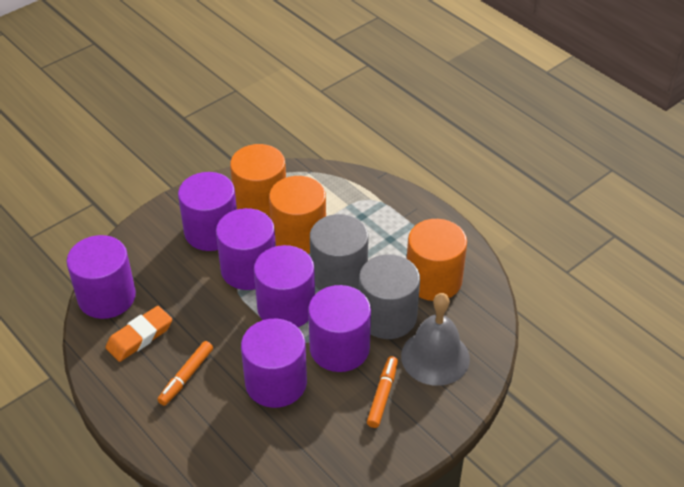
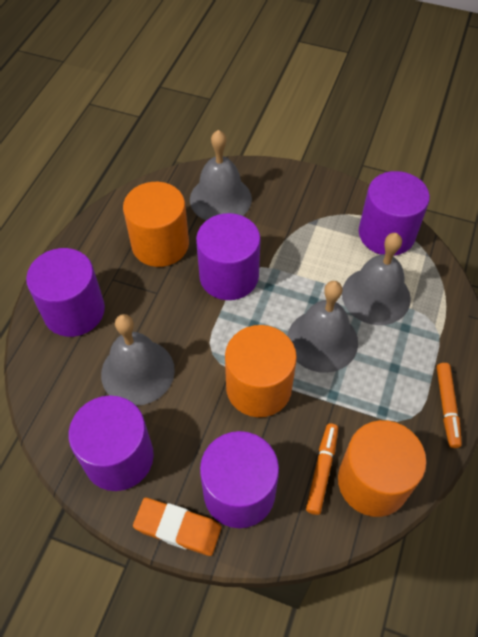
grey bell: 1 -> 4
grey cylinder: 2 -> 0
purple cylinder: 6 -> 5

